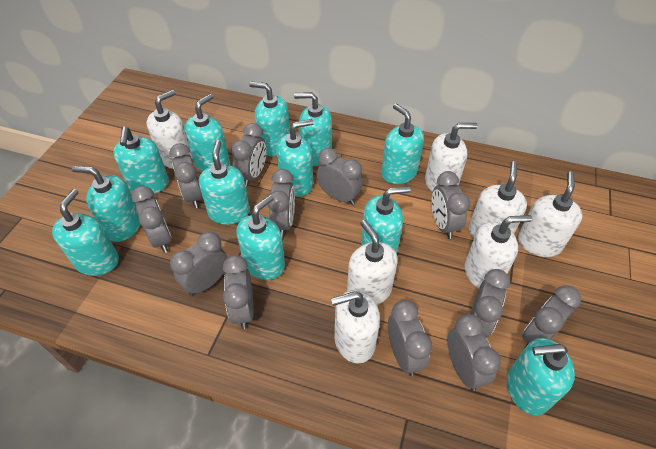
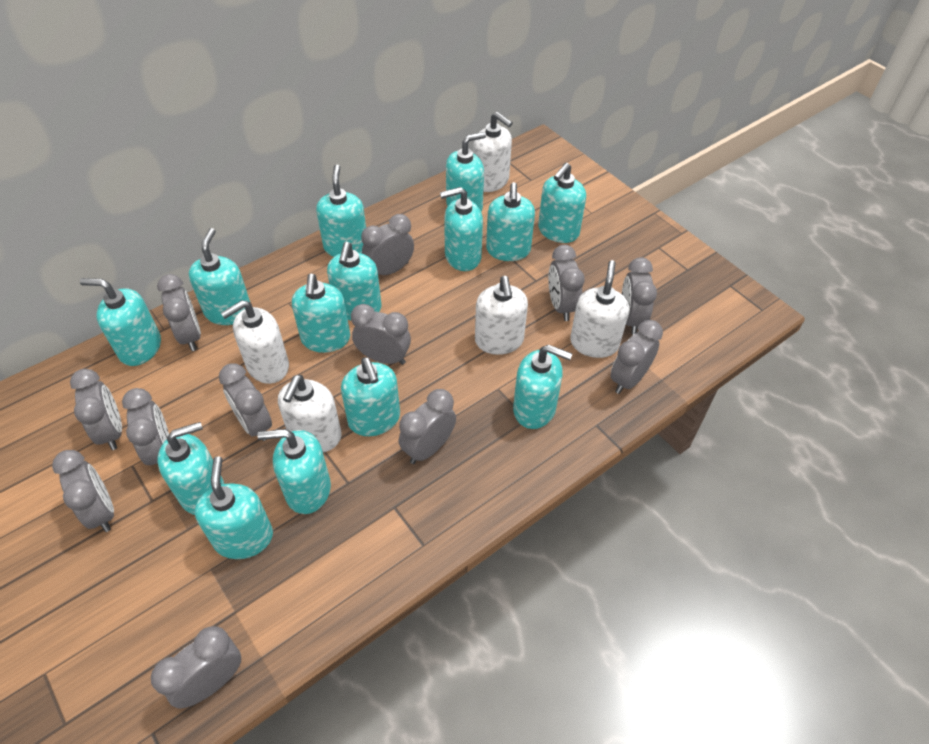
turquoise soap dispenser: 12 -> 14
white soap dispenser: 7 -> 5

